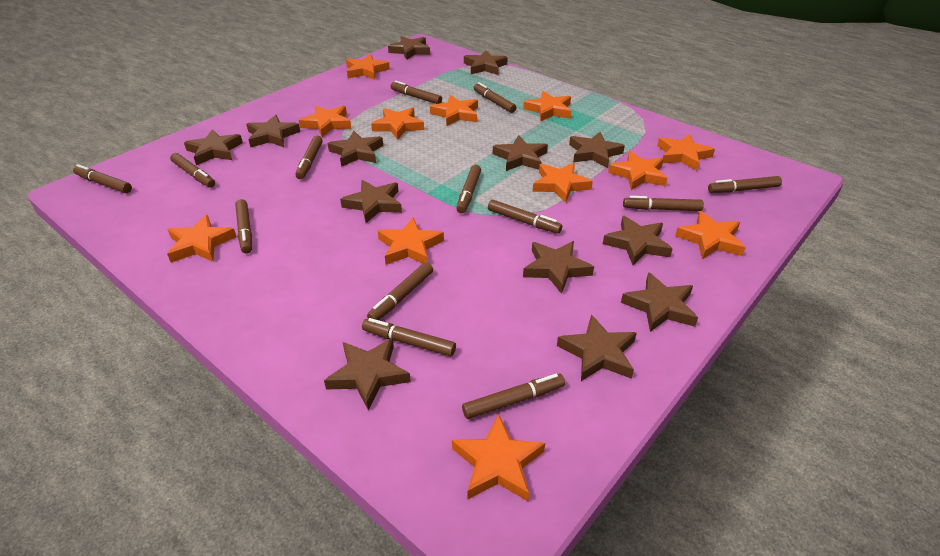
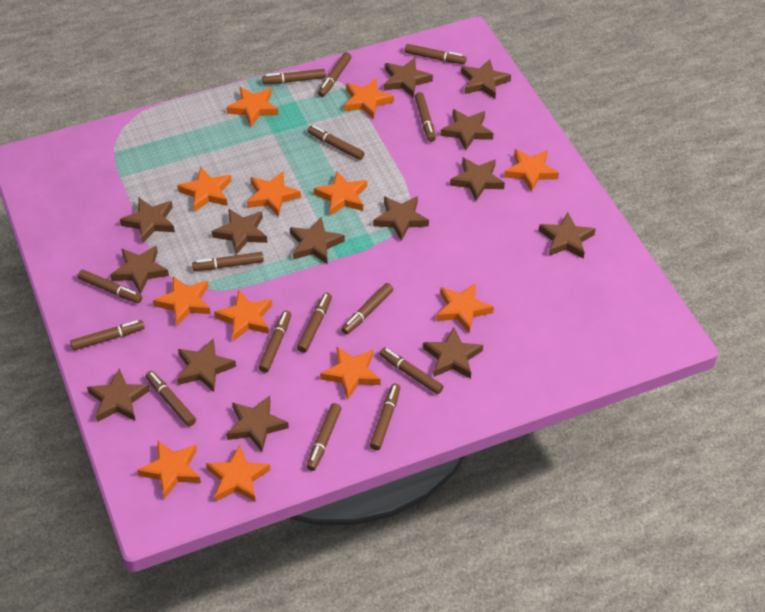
brown marker: 13 -> 15
brown star: 13 -> 14

